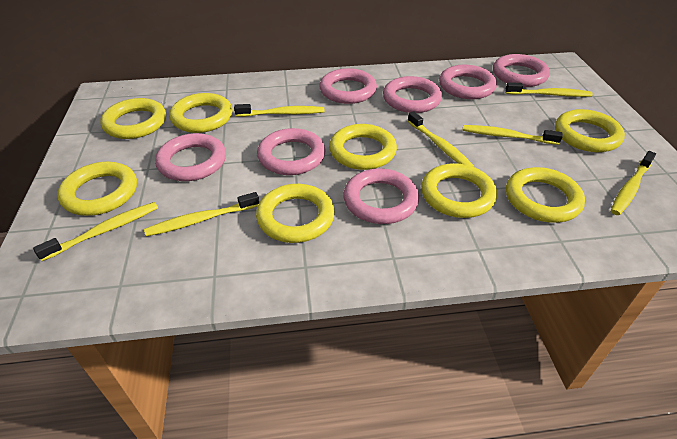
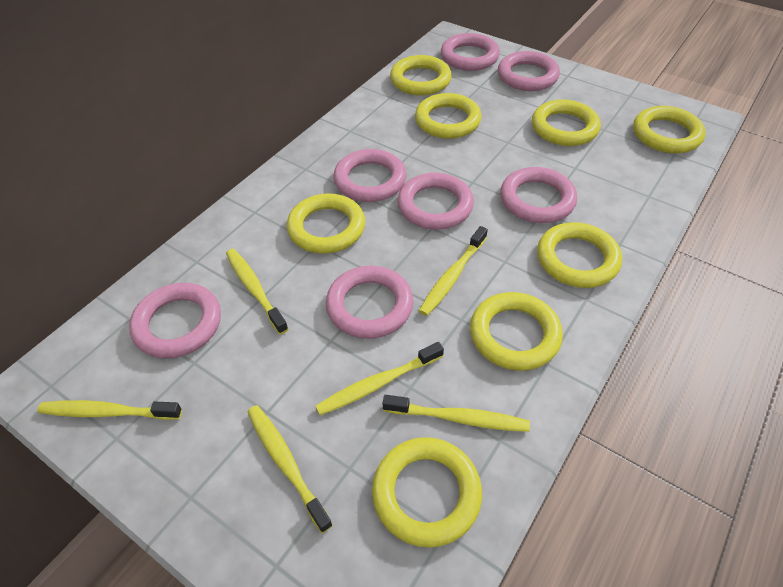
yellow toothbrush: 7 -> 6

